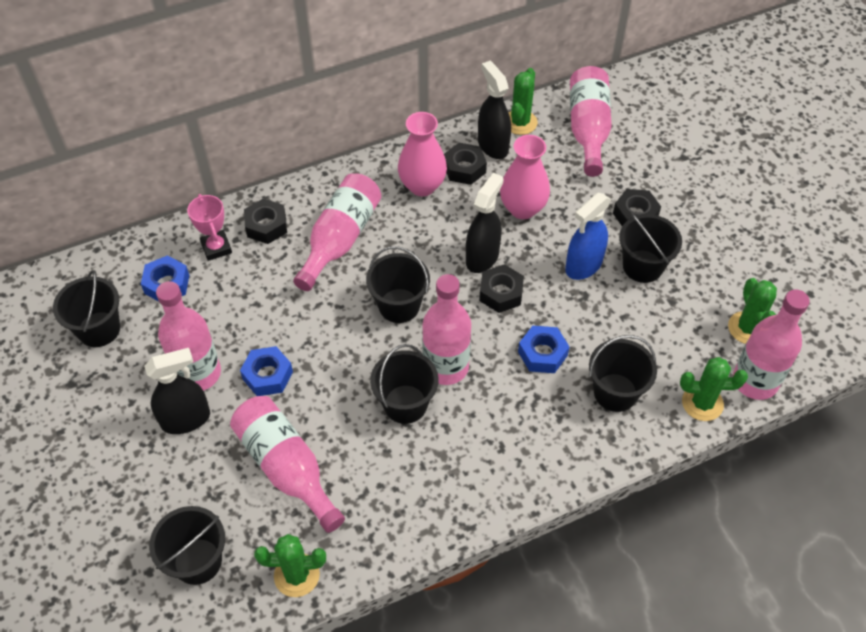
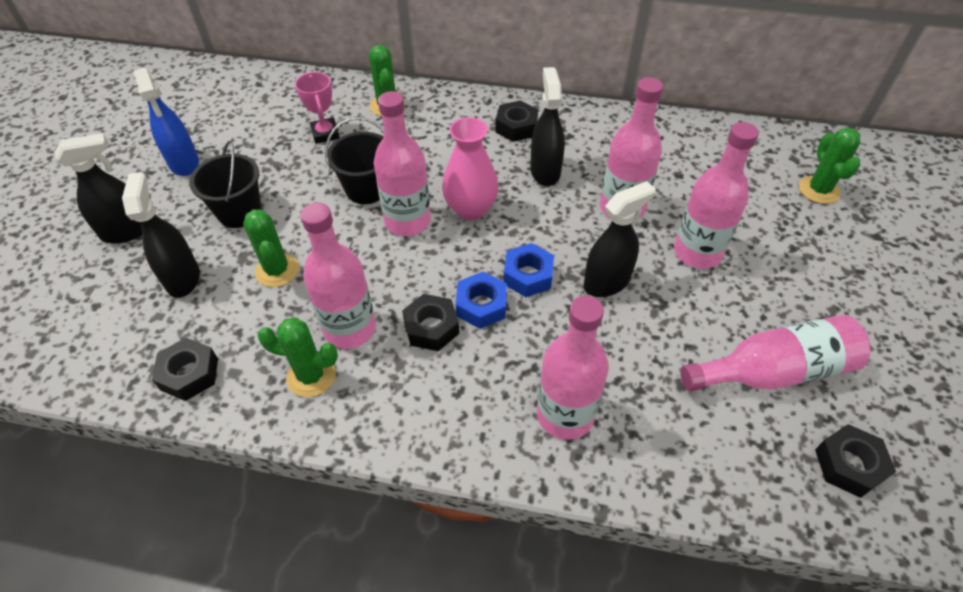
black bucket: 6 -> 2
black spray bottle: 3 -> 4
blue nut: 3 -> 2
pink vase: 2 -> 1

